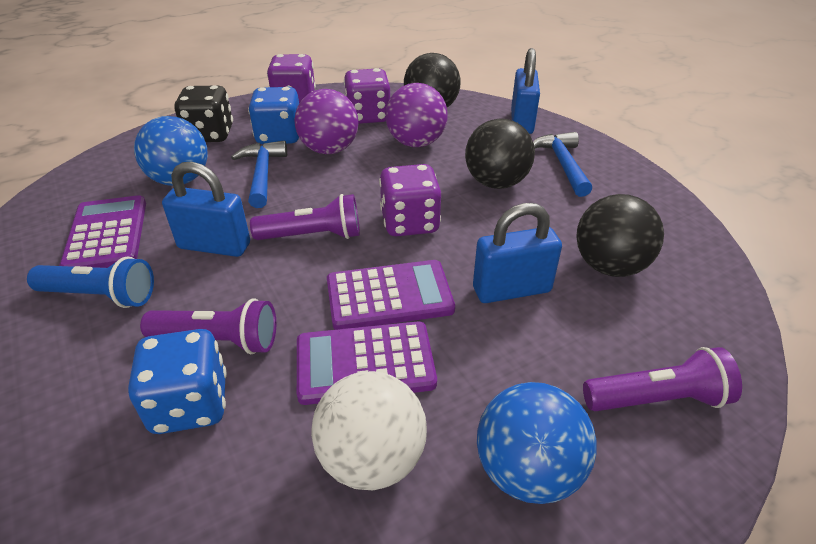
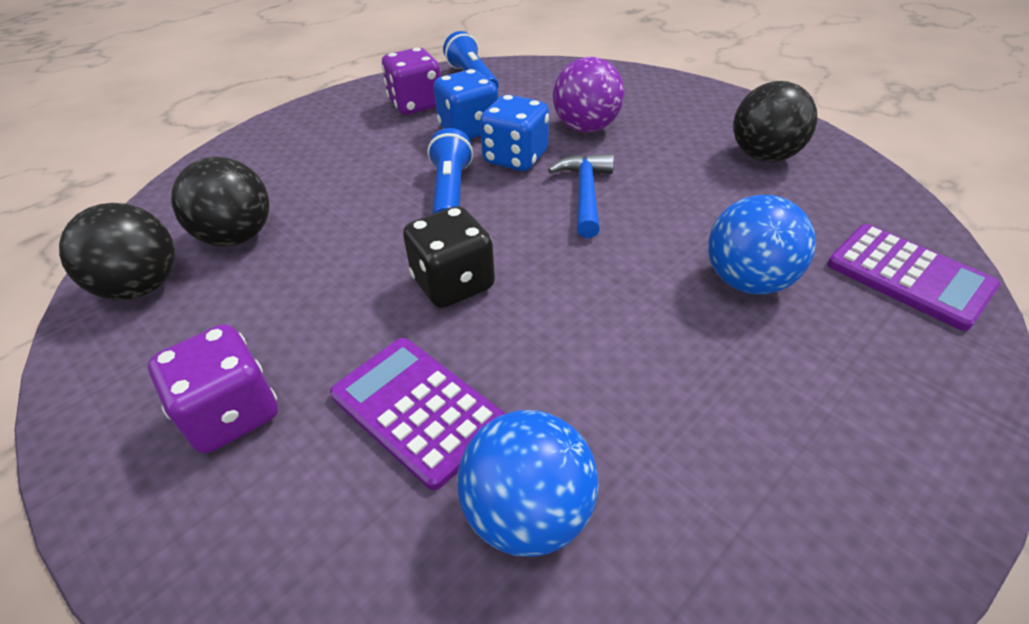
blue flashlight: 1 -> 2
blue hammer: 2 -> 1
blue padlock: 3 -> 0
purple ball: 2 -> 1
purple calculator: 3 -> 2
purple dice: 3 -> 2
purple flashlight: 3 -> 0
white ball: 1 -> 0

